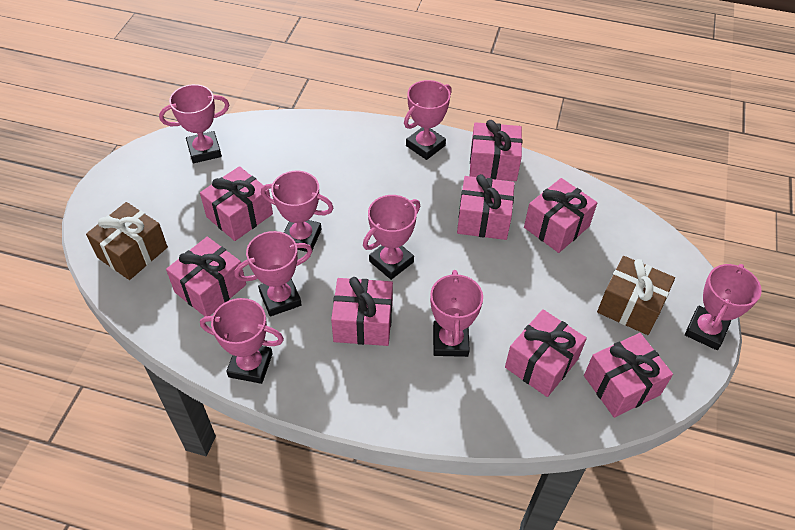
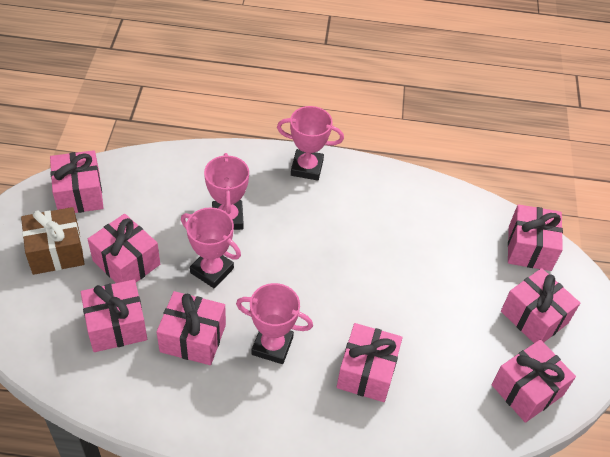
brown gift: 2 -> 1
pink trophy: 8 -> 4

